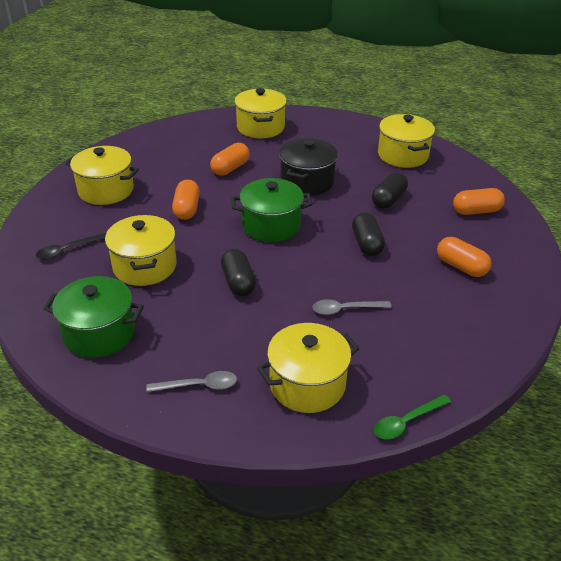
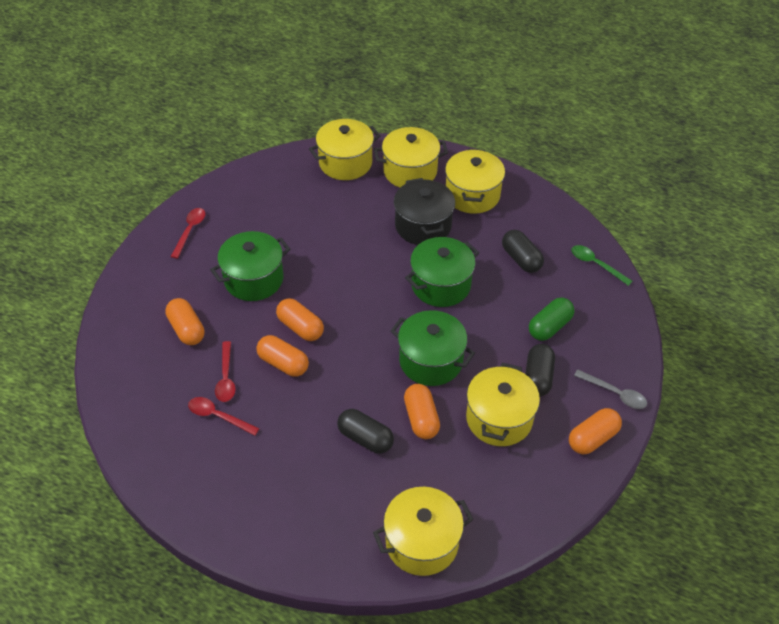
black spoon: 1 -> 0
green capsule: 0 -> 1
green pot: 2 -> 3
grey spoon: 2 -> 1
orange capsule: 4 -> 5
red spoon: 0 -> 3

